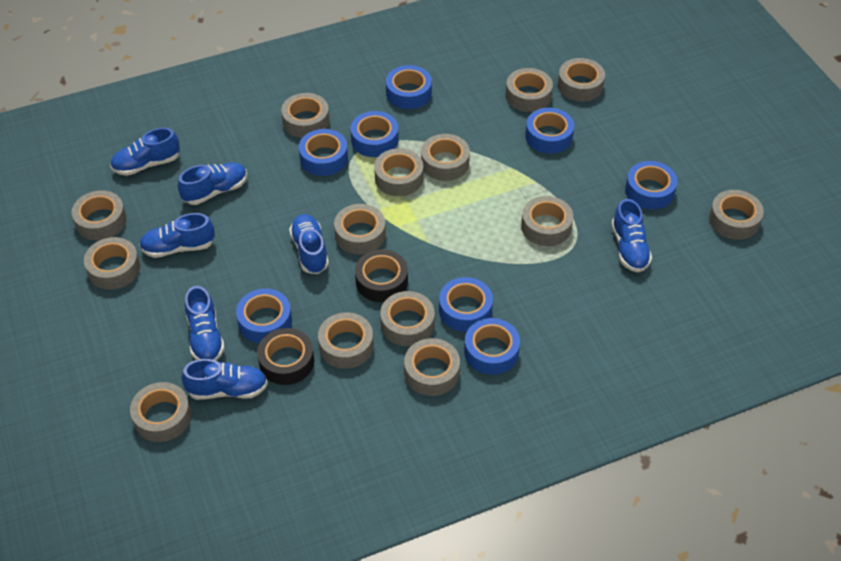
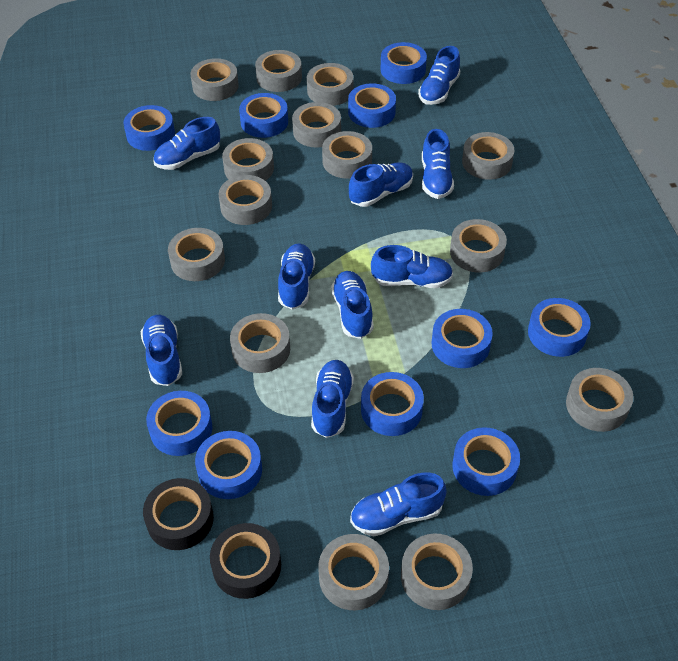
blue shoe: 7 -> 10
blue tape: 8 -> 10

